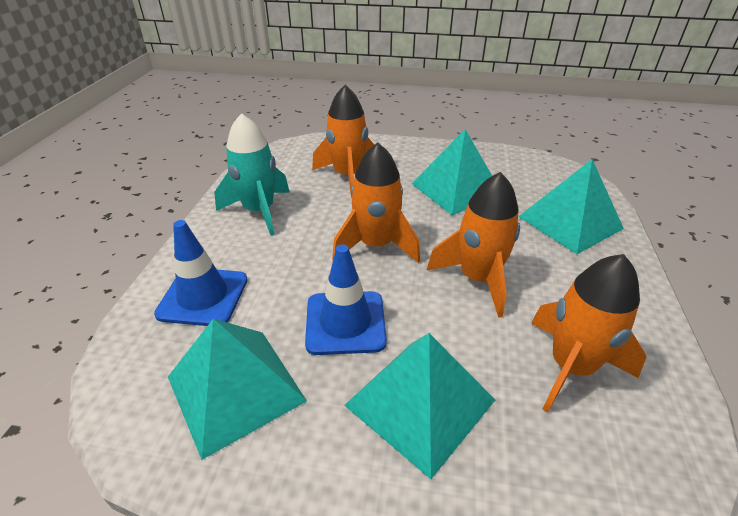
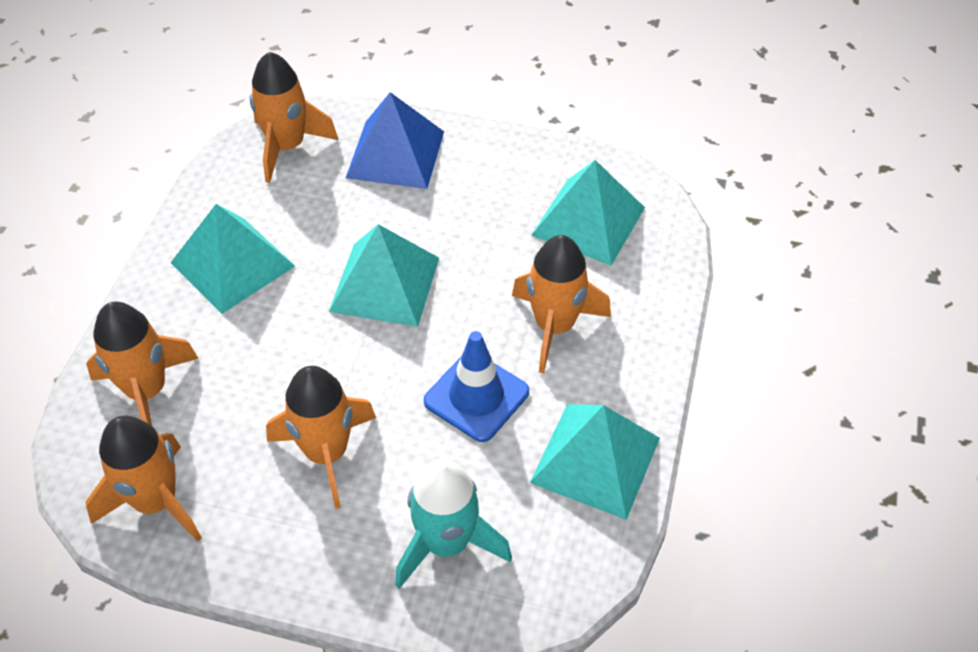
blue pyramid: 0 -> 1
blue traffic cone: 2 -> 1
orange rocket: 4 -> 5

